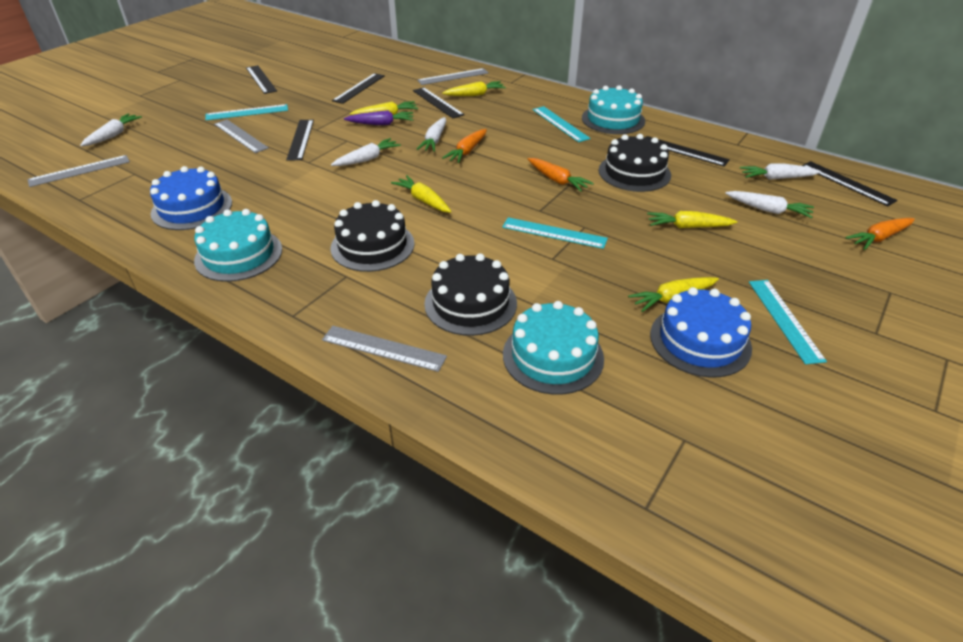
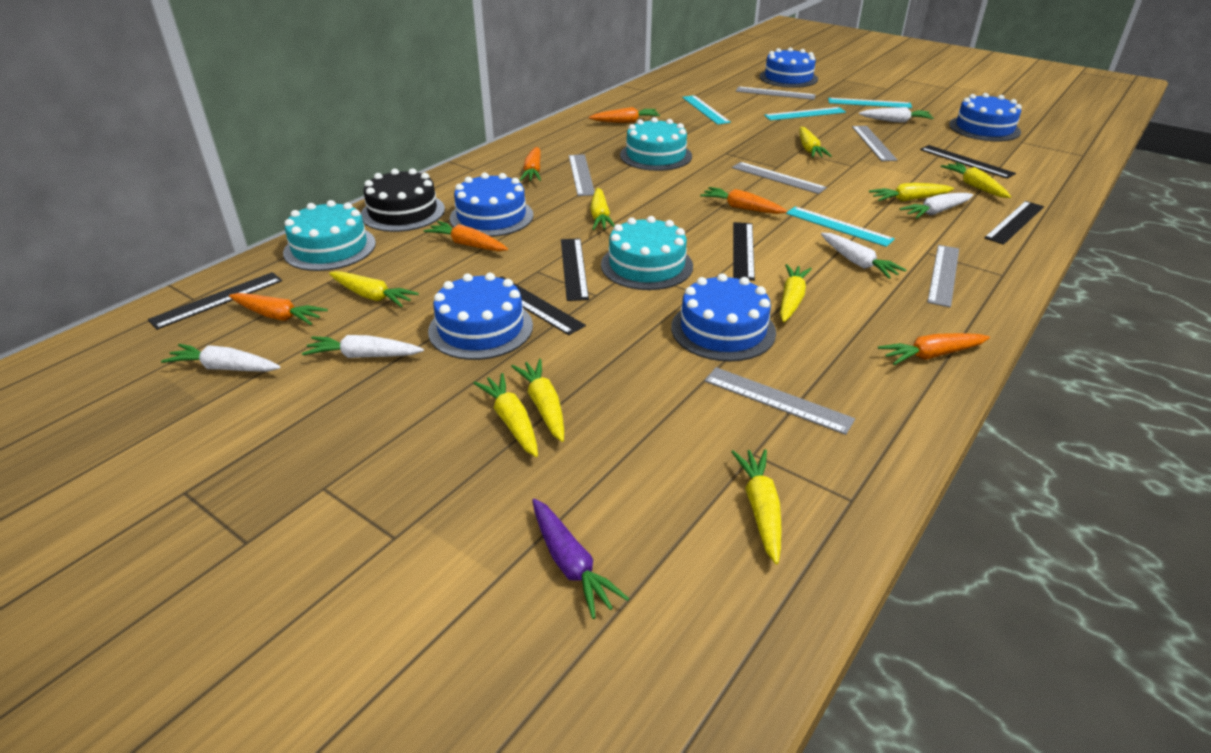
black cake: 3 -> 1
blue cake: 2 -> 5
grey ruler: 4 -> 6
orange carrot: 3 -> 6
yellow carrot: 5 -> 9

